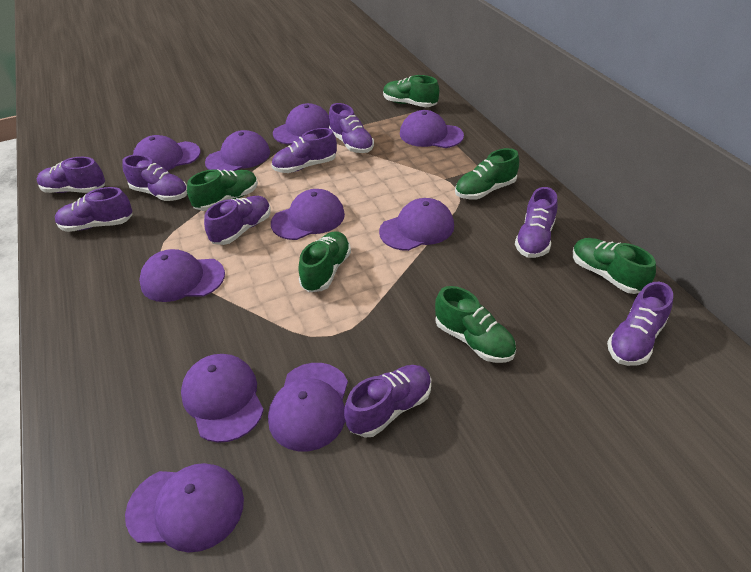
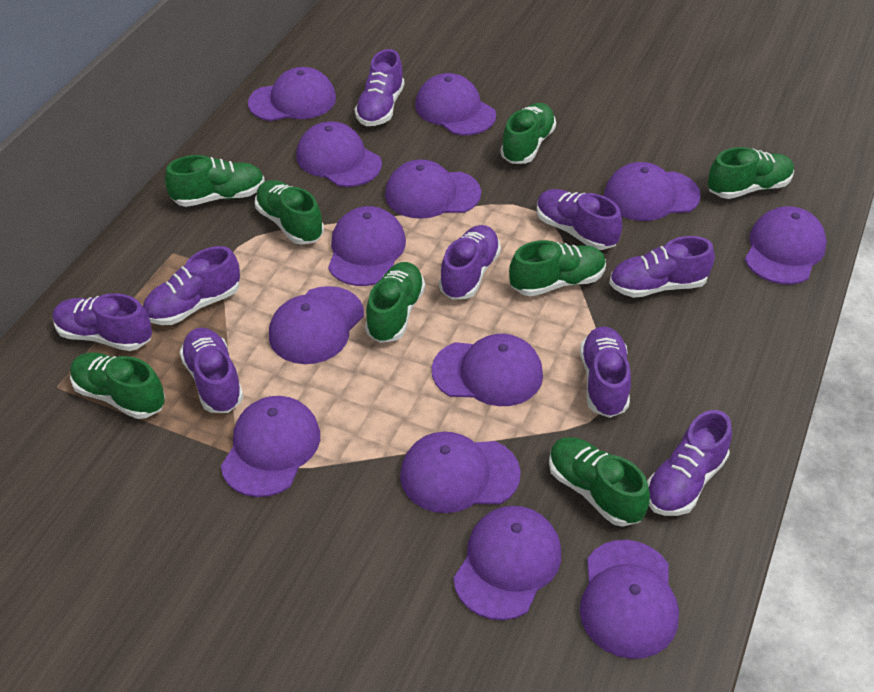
green shoe: 6 -> 8
purple cap: 10 -> 13

